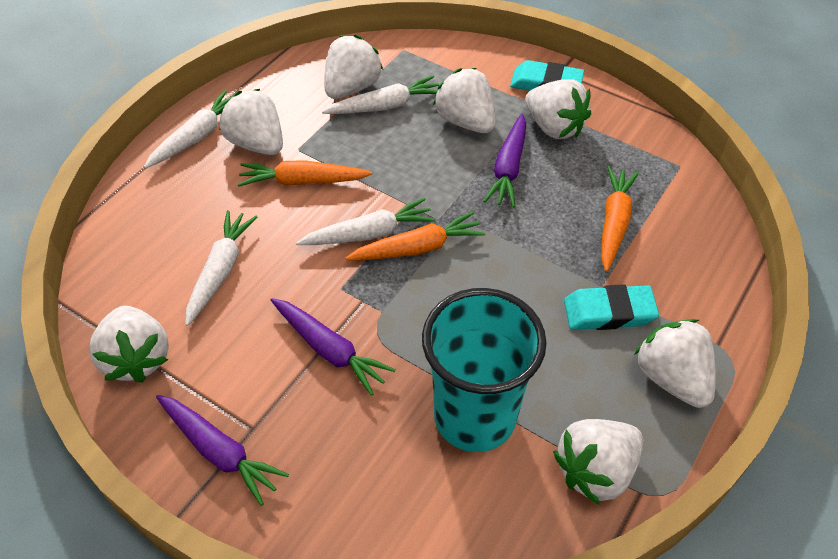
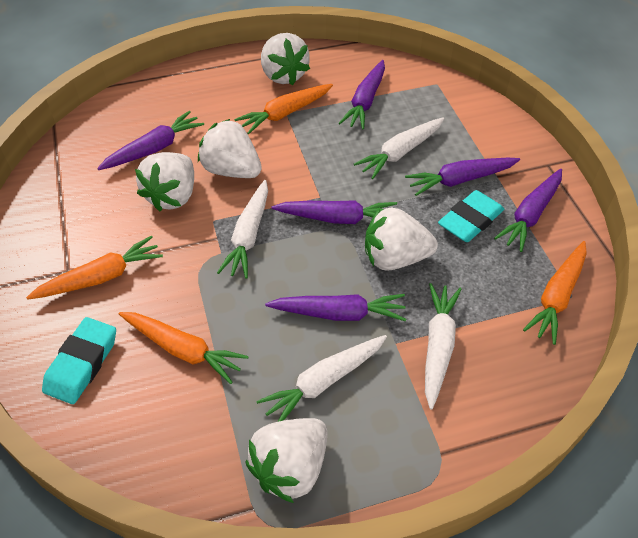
orange carrot: 3 -> 4
purple carrot: 3 -> 6
turquoise cup: 1 -> 0
white strawberry: 7 -> 5

